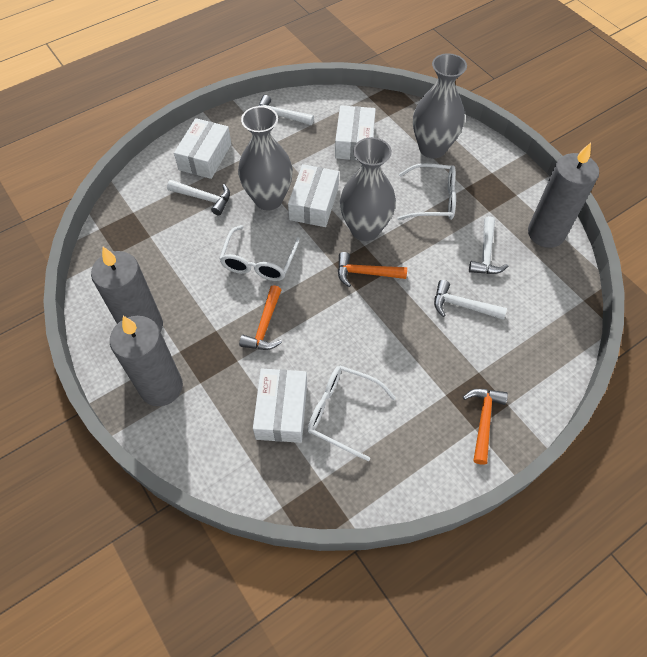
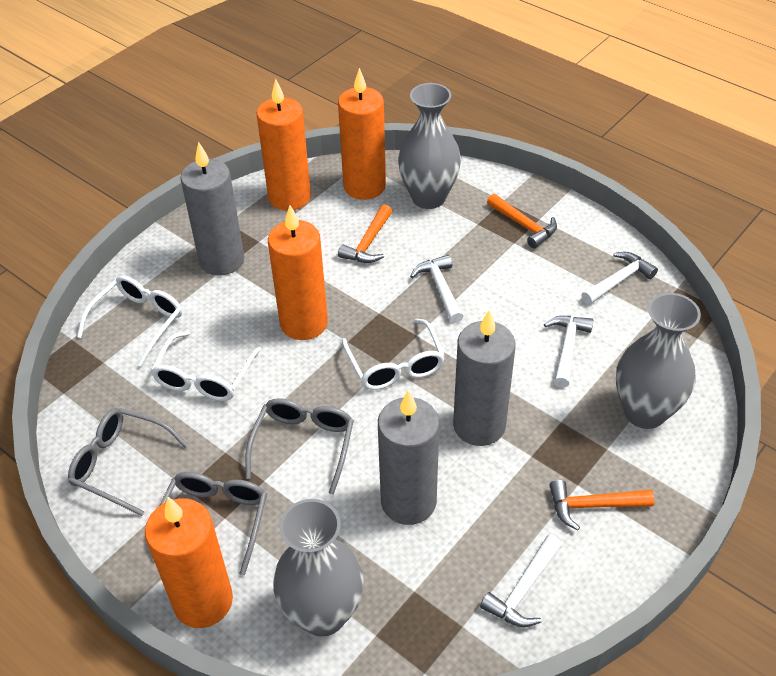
grey glasses: 0 -> 3
orange candle: 0 -> 4
white box: 4 -> 0

